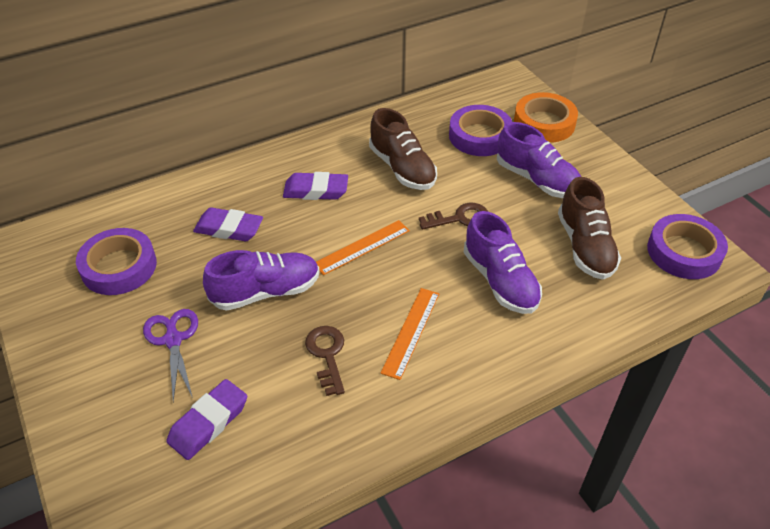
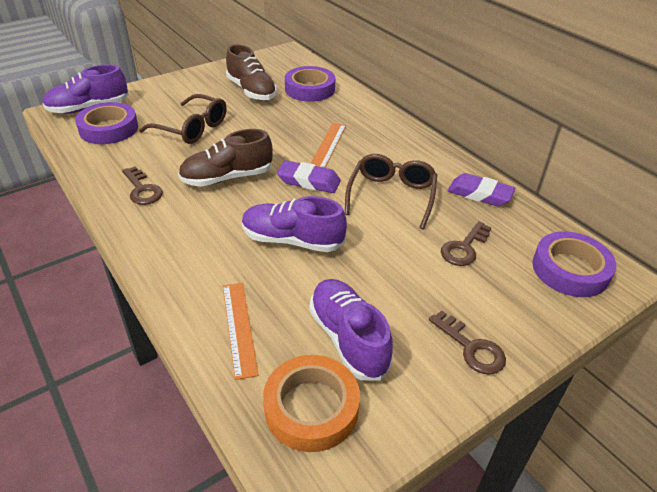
brown glasses: 0 -> 2
brown key: 2 -> 3
purple eraser: 3 -> 2
purple scissors: 1 -> 0

